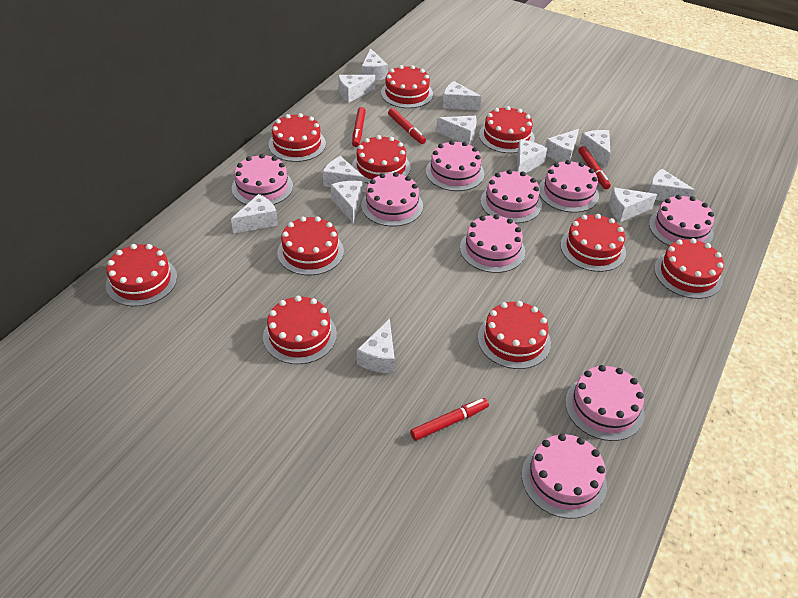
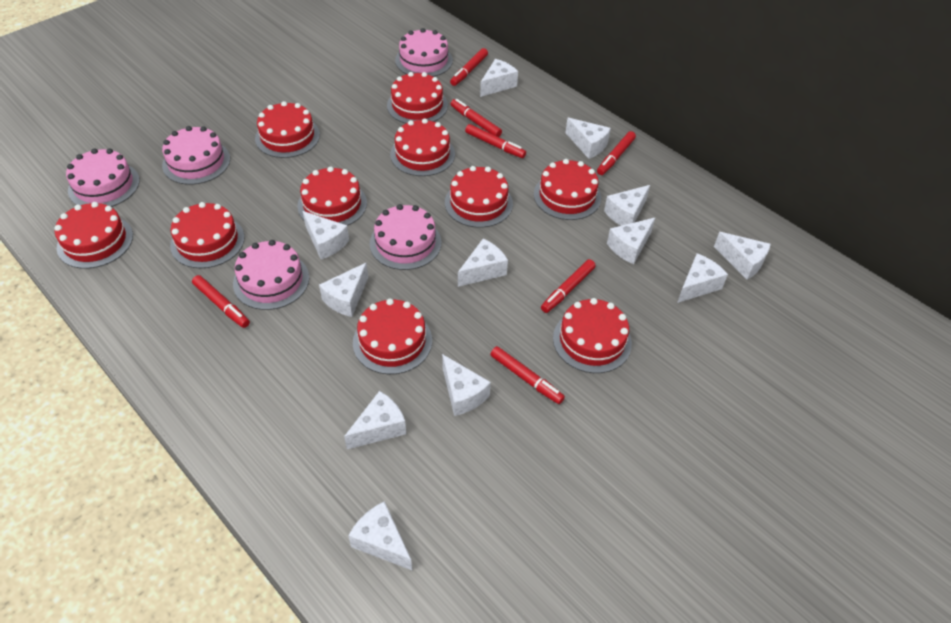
pink cake: 9 -> 5
red marker: 4 -> 7
white cheese: 13 -> 12

